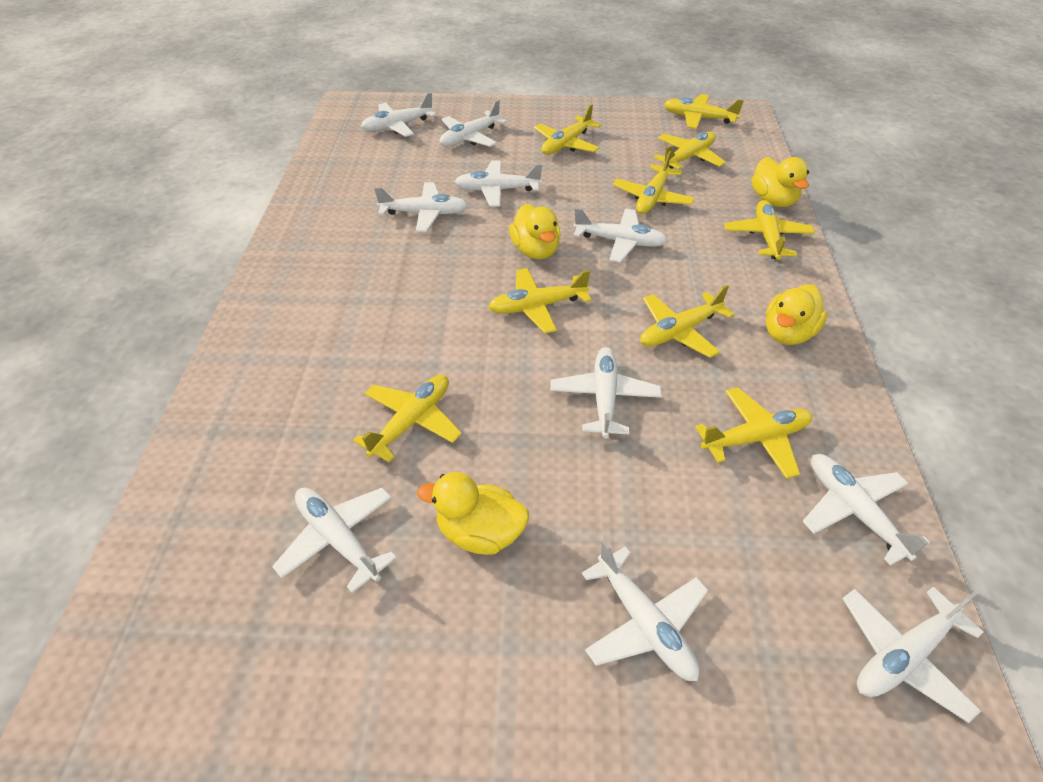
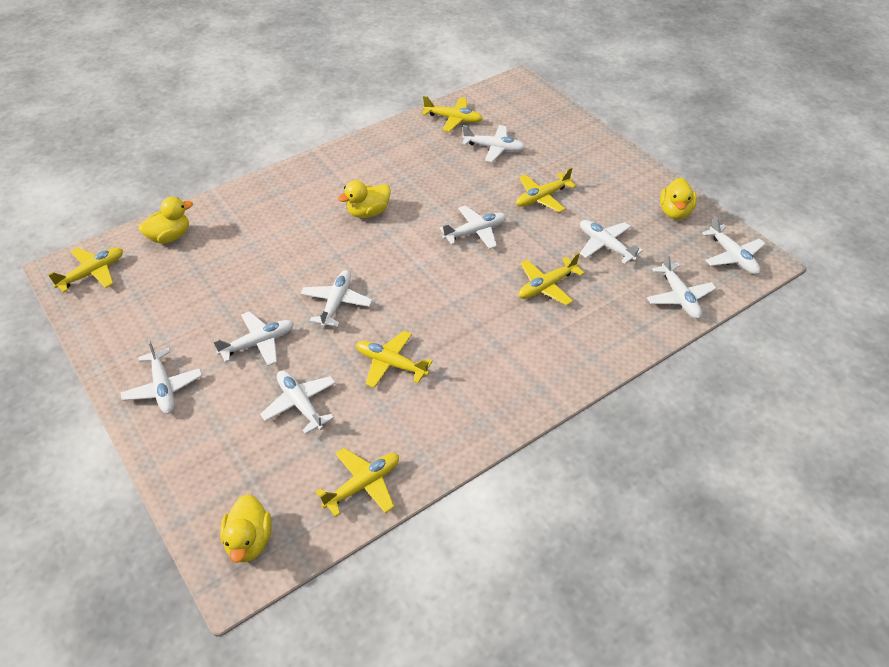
white plane: 10 -> 9
yellow plane: 9 -> 6

